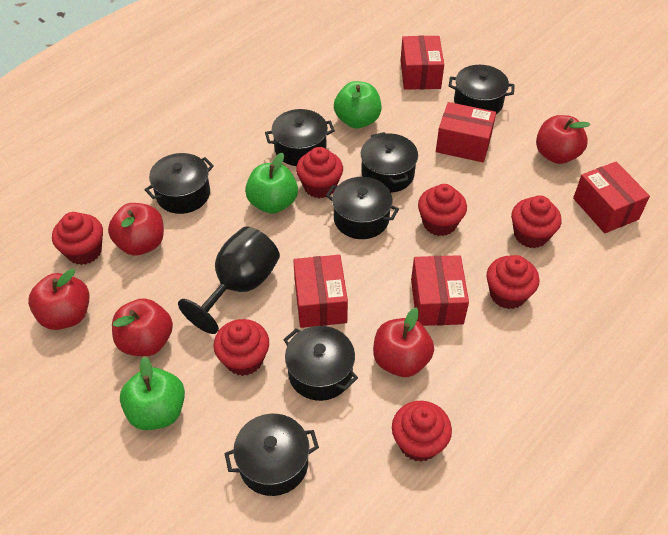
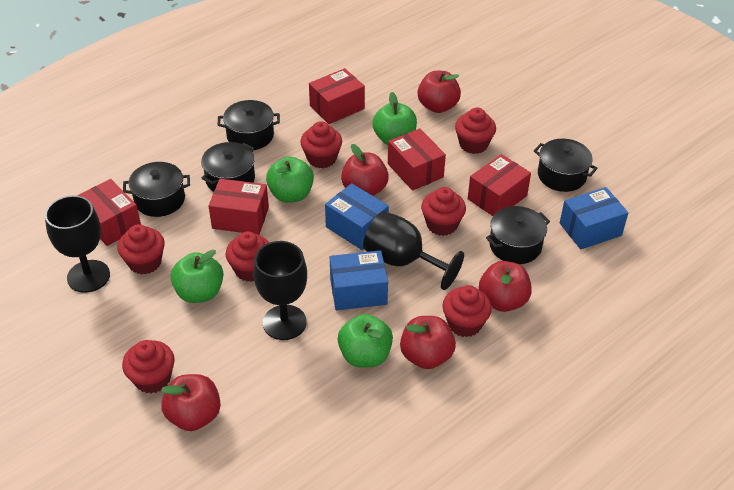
black goblet: 1 -> 3
black pot: 7 -> 5
blue box: 0 -> 3
green apple: 3 -> 4

